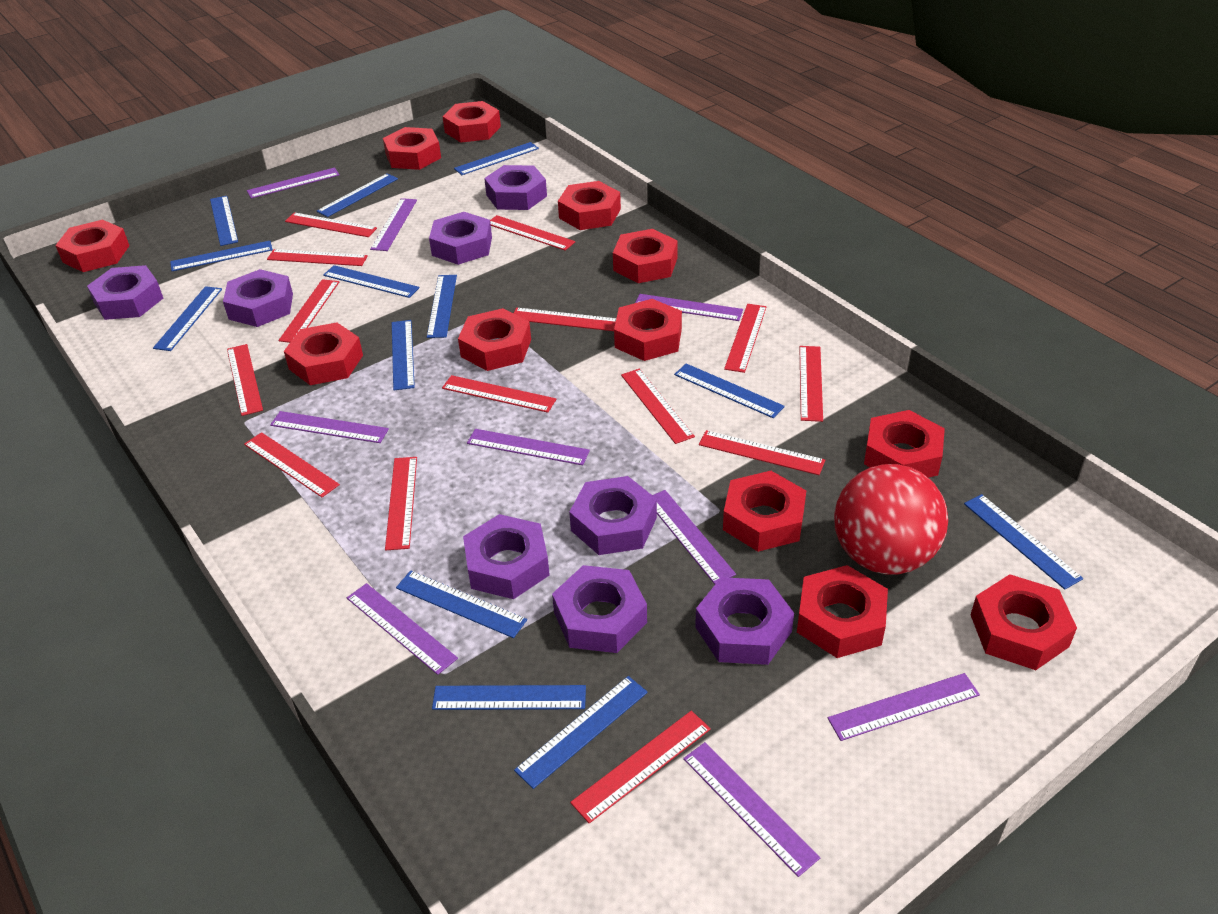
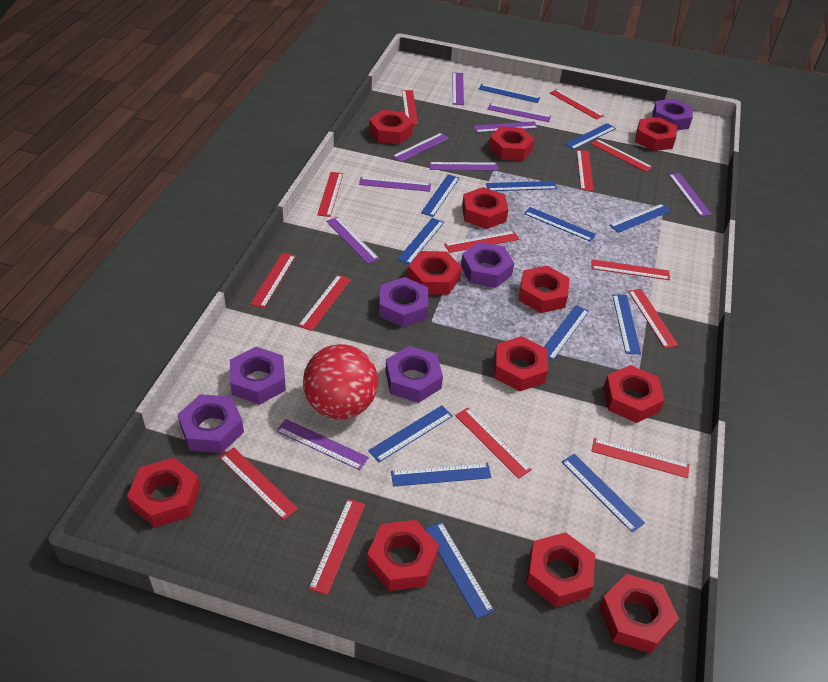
purple nut: 8 -> 6

